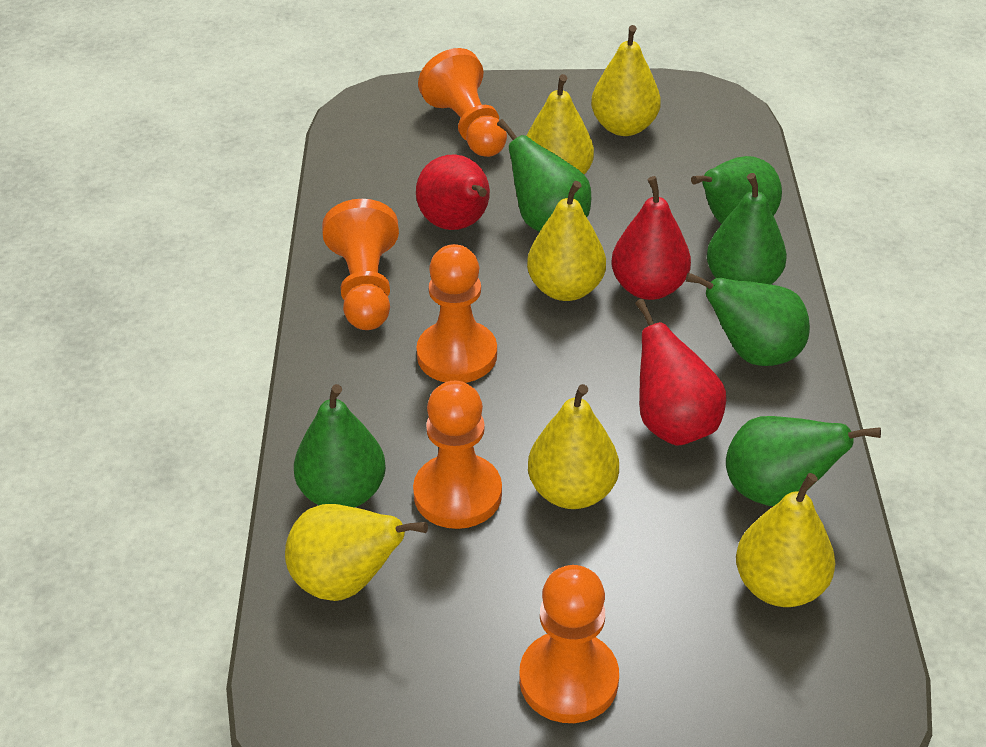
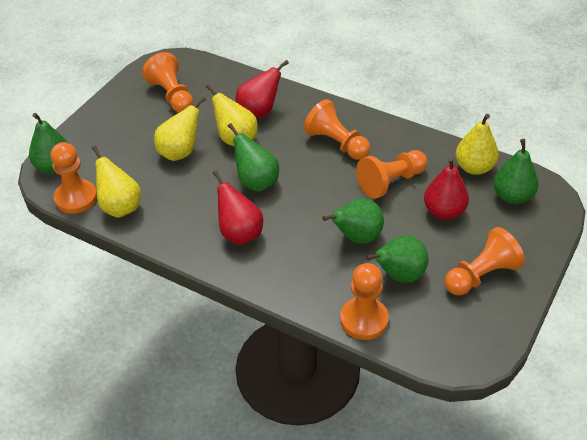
green pear: 6 -> 5
orange pawn: 5 -> 6
yellow pear: 6 -> 4

